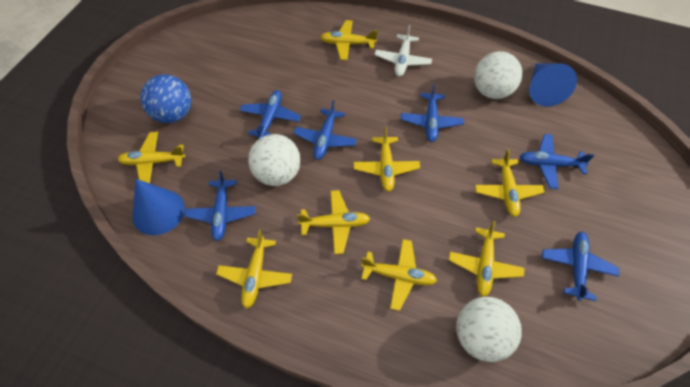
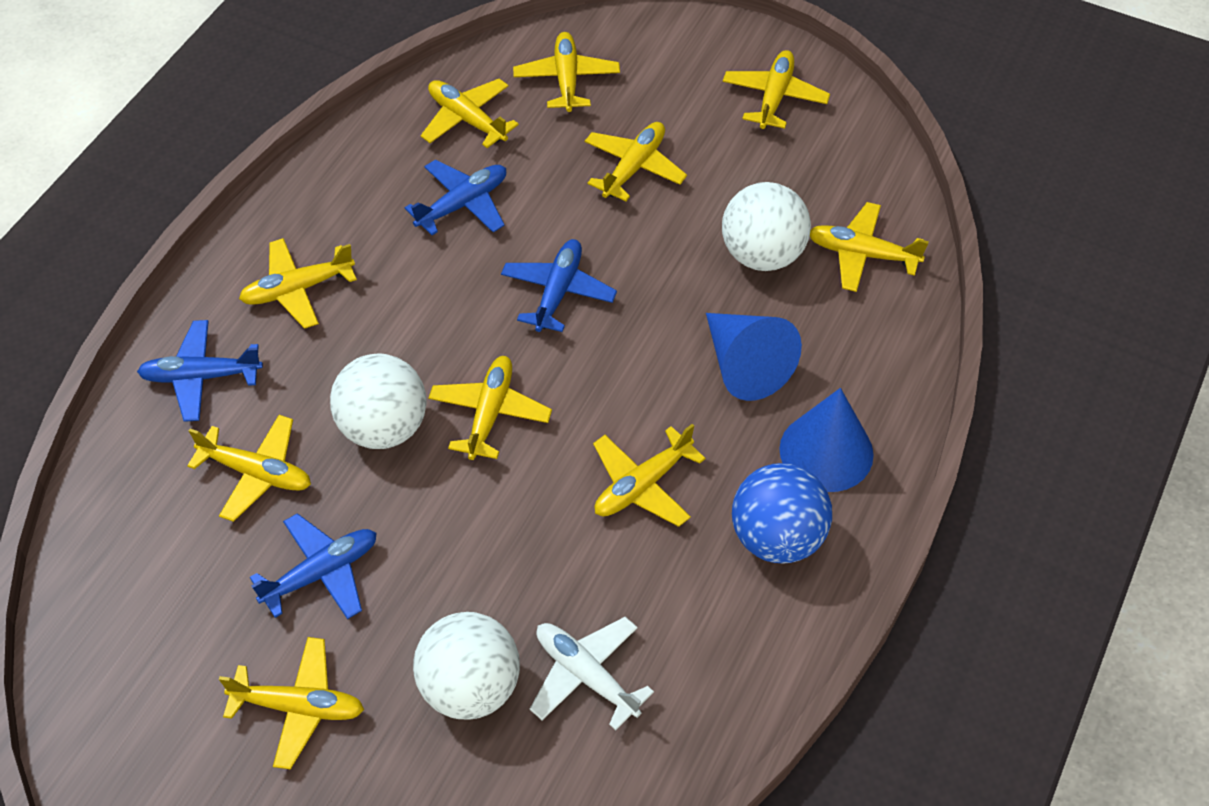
blue plane: 6 -> 4
yellow plane: 8 -> 10

